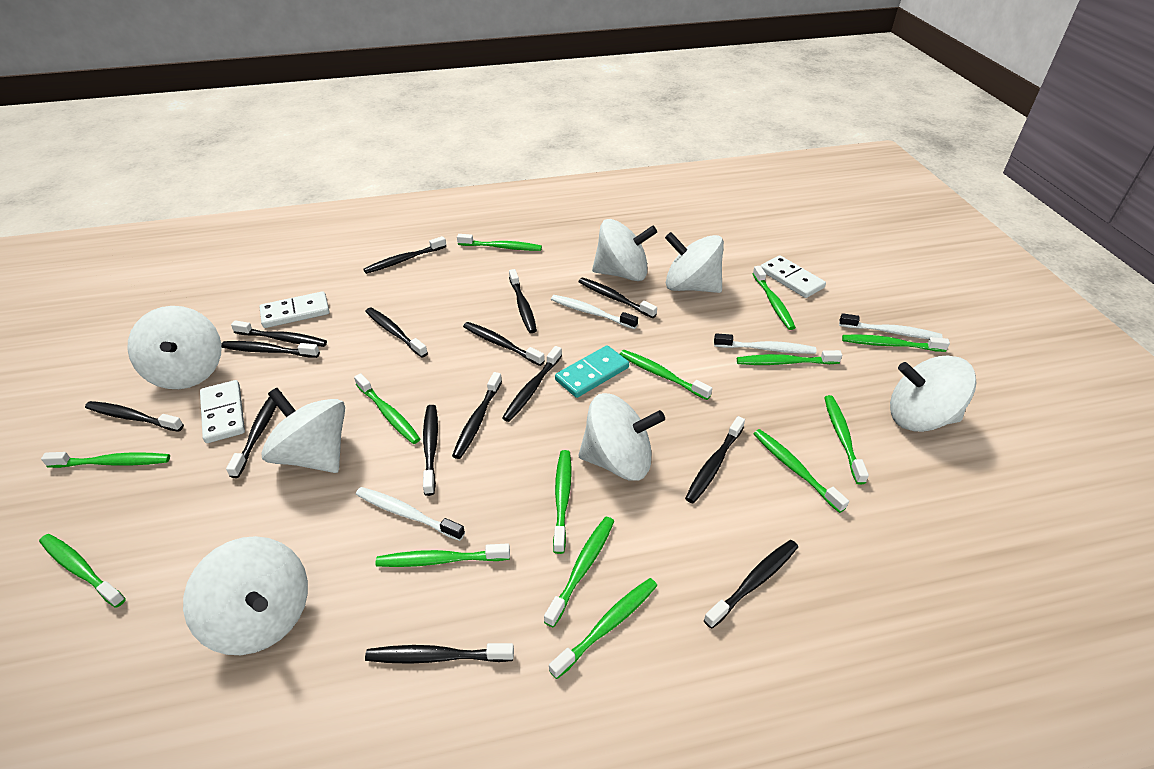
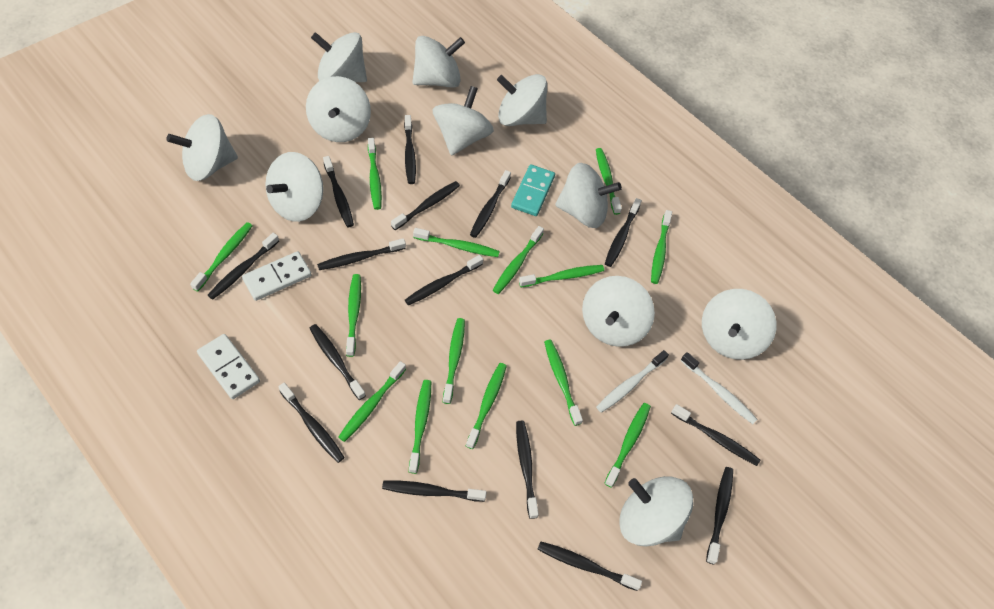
white domino: 3 -> 2
white spinning top: 7 -> 11
white toothbrush: 4 -> 2

